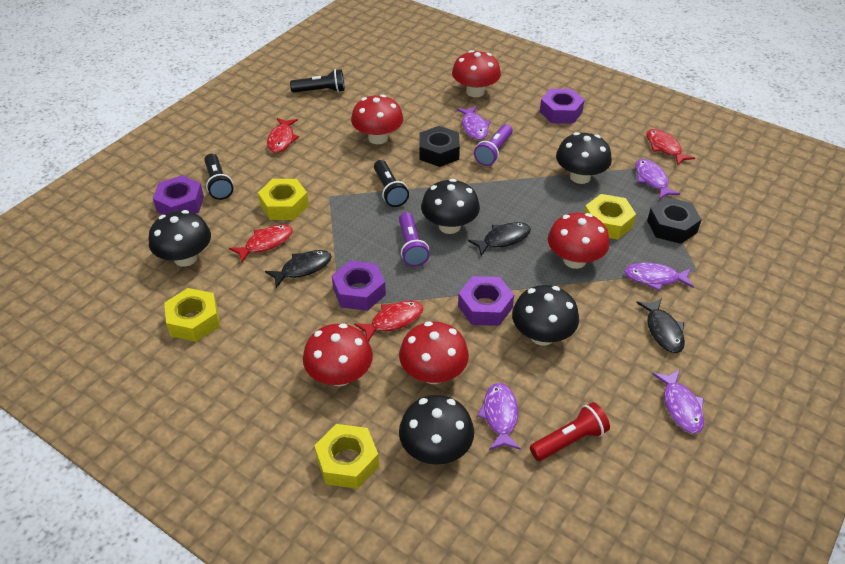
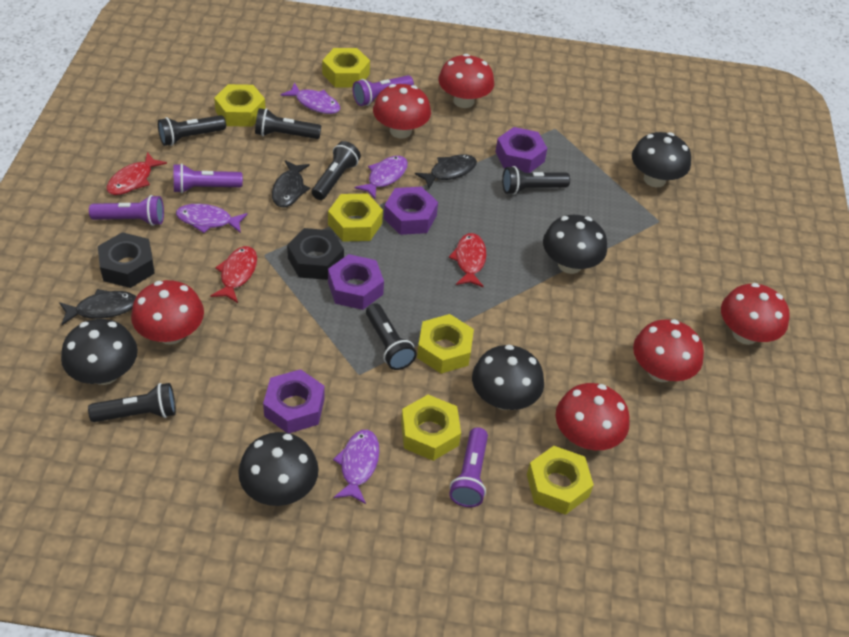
black flashlight: 3 -> 6
purple fish: 5 -> 4
purple flashlight: 2 -> 4
red fish: 4 -> 3
red flashlight: 1 -> 0
red mushroom: 5 -> 6
yellow nut: 4 -> 6

